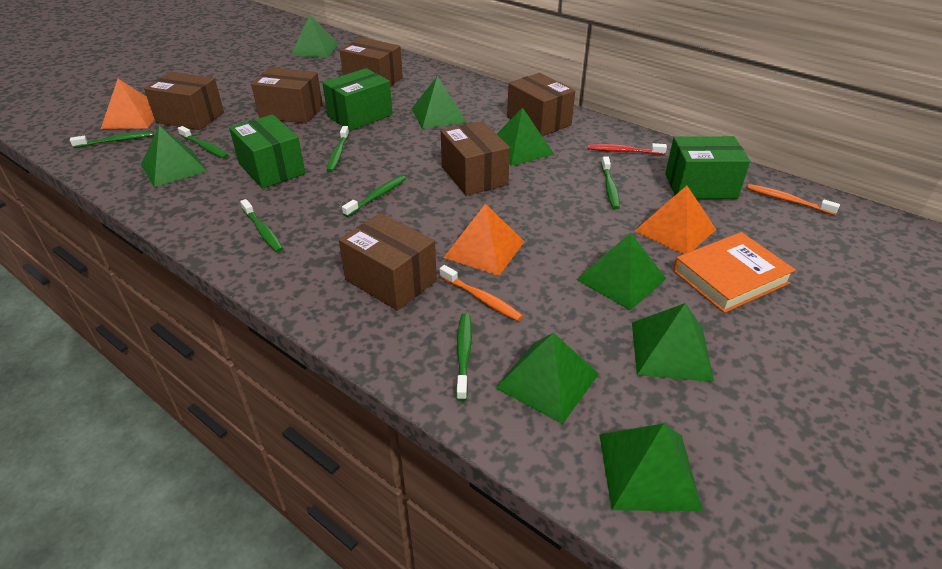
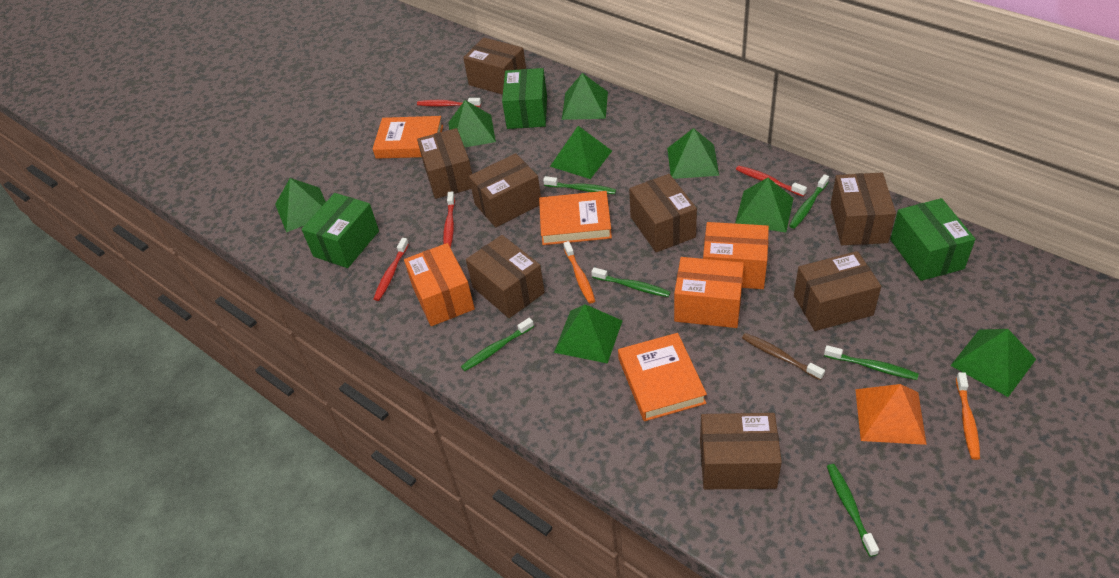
brown box: 6 -> 8
brown toothbrush: 0 -> 1
green toothbrush: 7 -> 6
orange book: 1 -> 3
orange box: 0 -> 3
orange pyramid: 3 -> 1
red toothbrush: 1 -> 4

